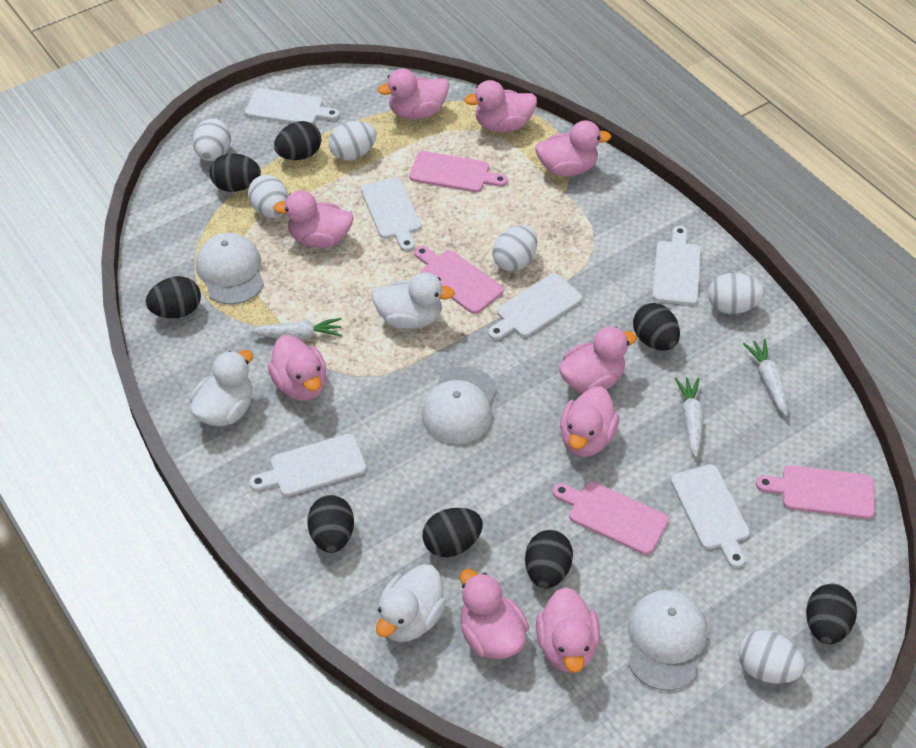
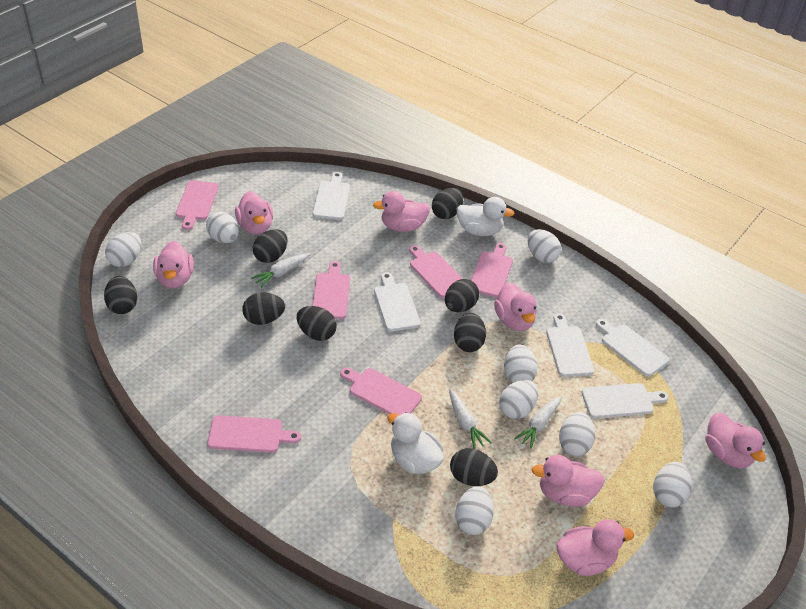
pink cutting board: 4 -> 6
pink duck: 9 -> 7
white cap: 3 -> 0
white cutting board: 6 -> 5
white duck: 3 -> 2
white egg: 6 -> 8

